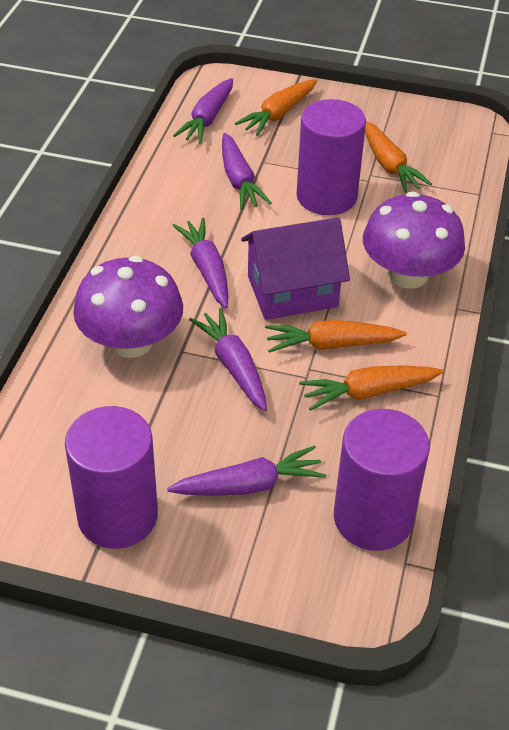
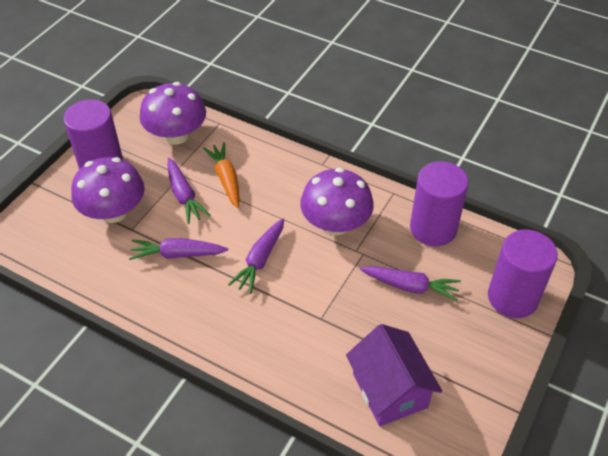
orange carrot: 4 -> 1
purple carrot: 5 -> 4
purple mushroom: 2 -> 3

